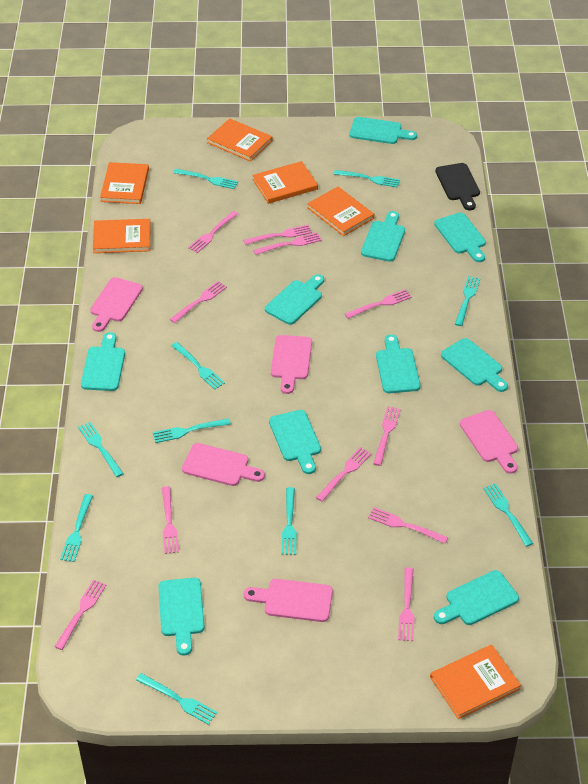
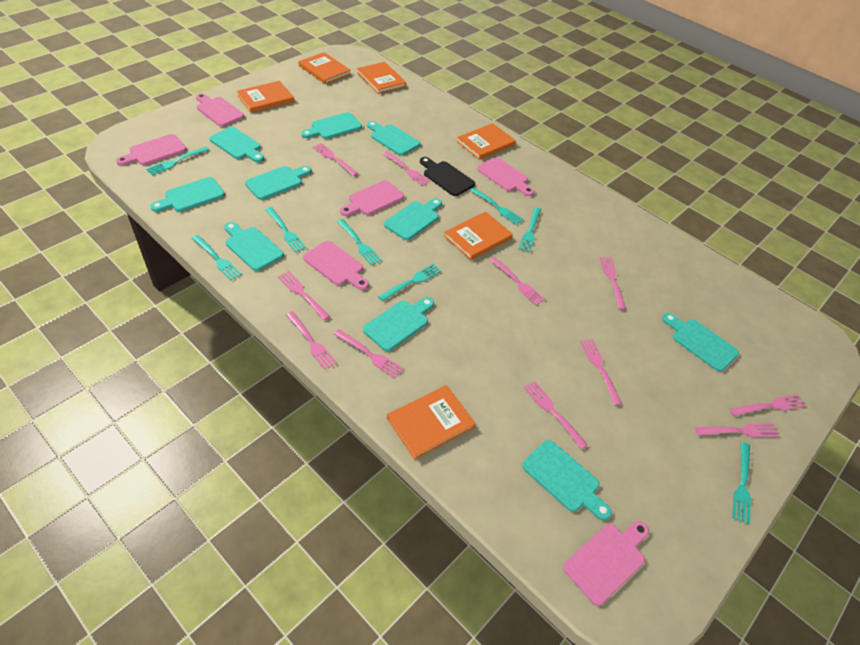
pink cutting board: 5 -> 6
turquoise fork: 10 -> 8

